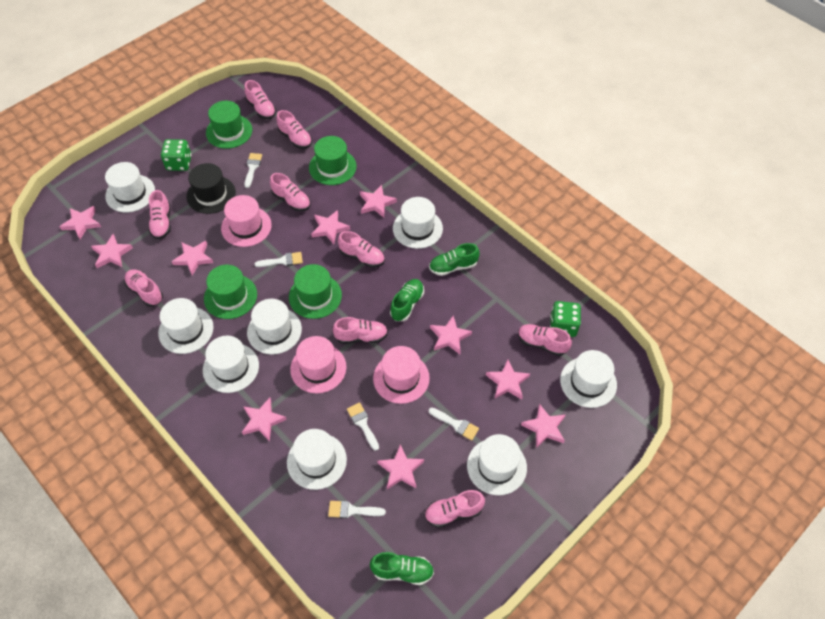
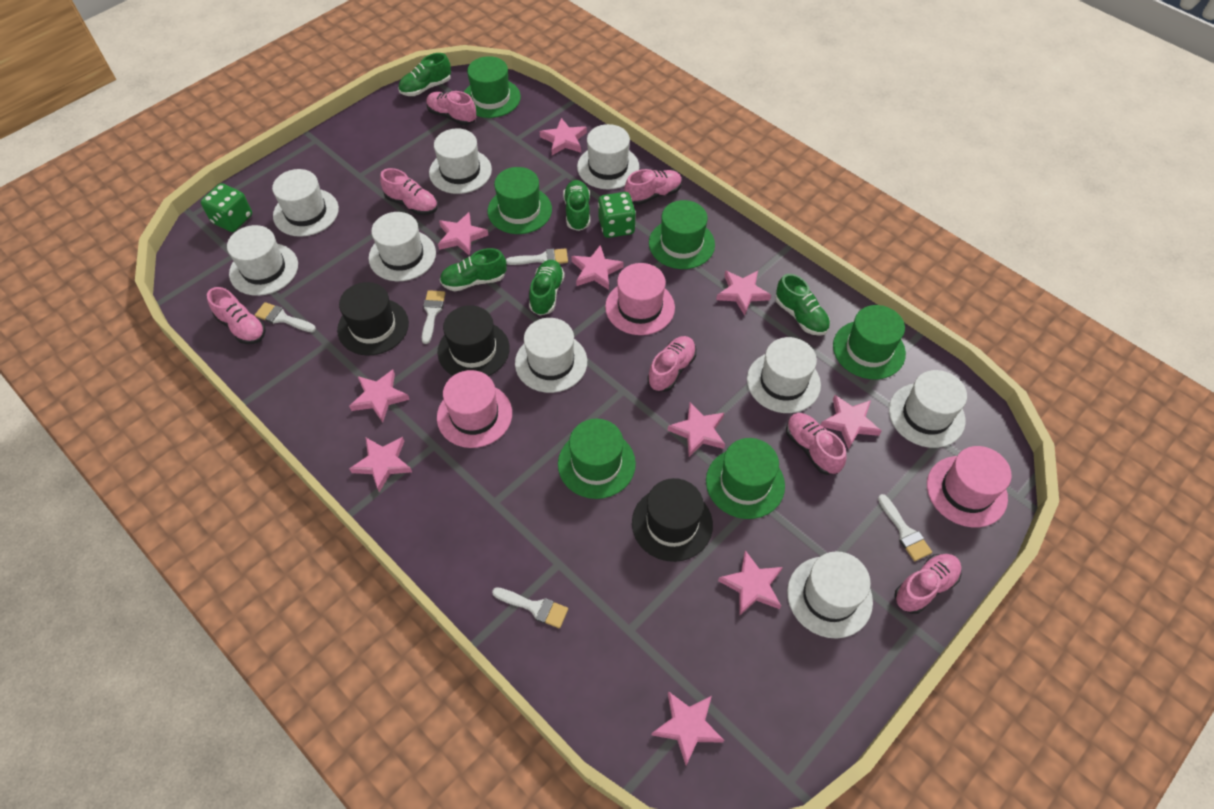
black hat: 1 -> 3
green hat: 4 -> 6
green shoe: 3 -> 5
pink shoe: 9 -> 7
white hat: 8 -> 9

